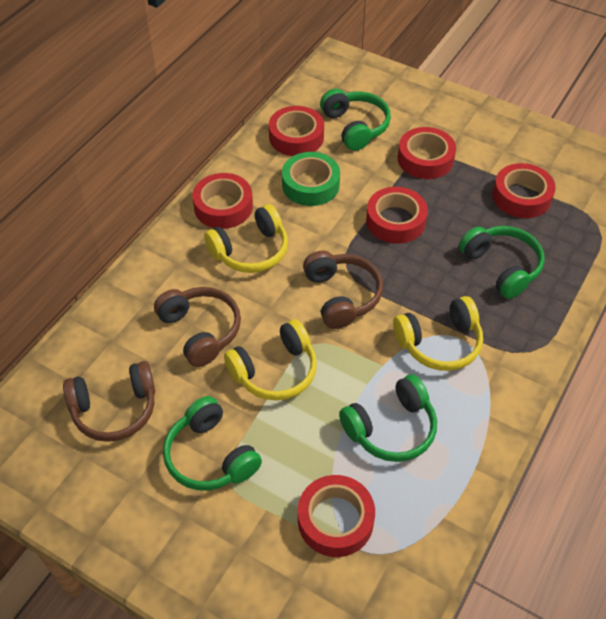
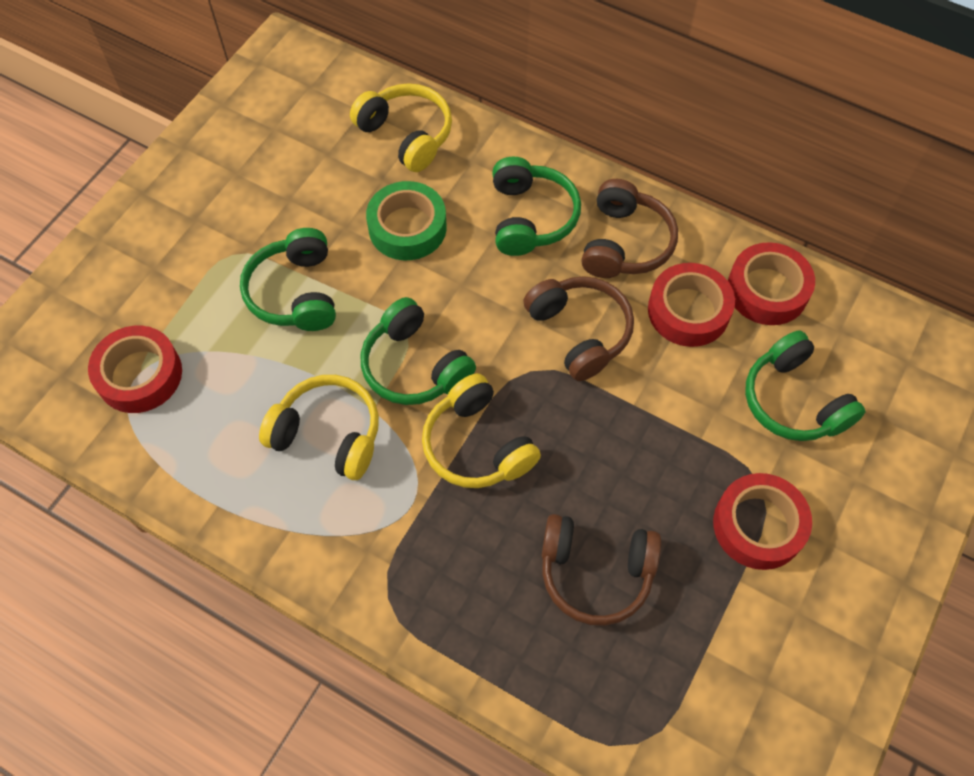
red tape: 6 -> 4

